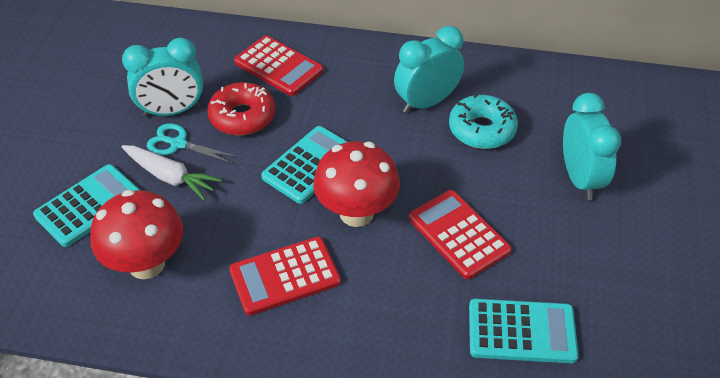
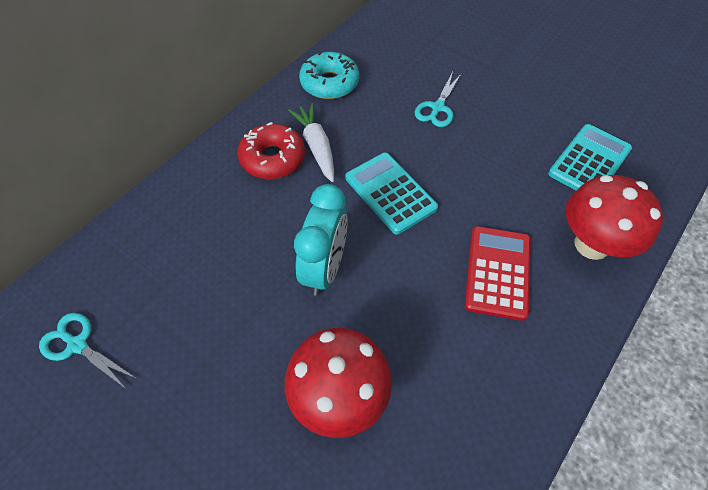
red calculator: 3 -> 1
turquoise calculator: 3 -> 2
turquoise clock: 3 -> 1
turquoise scissors: 1 -> 2

